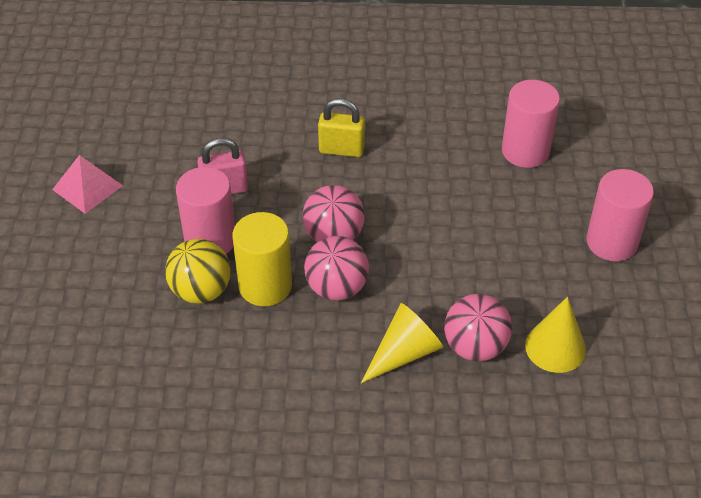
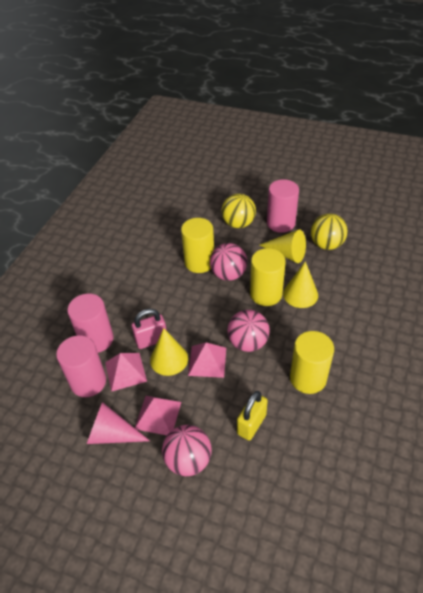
pink cone: 0 -> 1
pink pyramid: 1 -> 3
yellow ball: 1 -> 2
yellow cone: 2 -> 3
yellow cylinder: 1 -> 3

